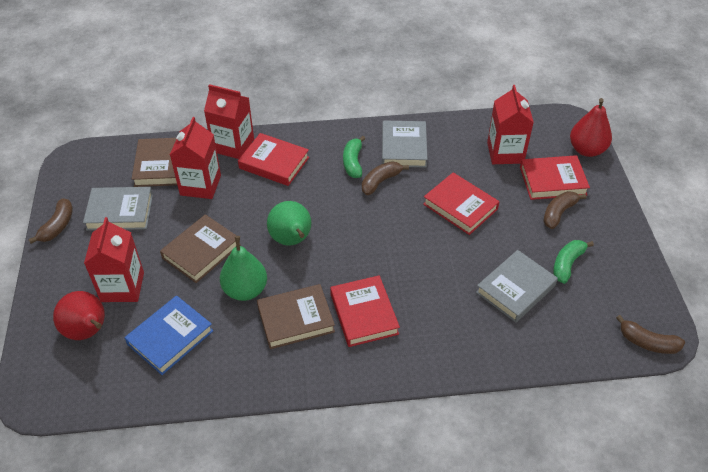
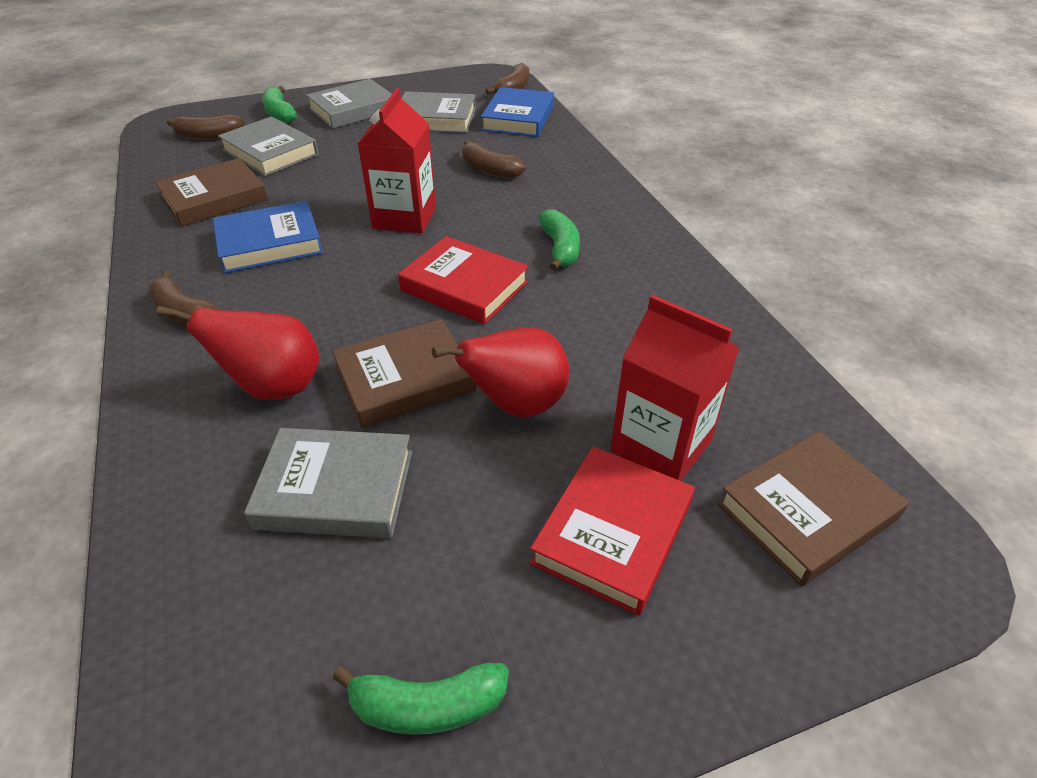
blue book: 1 -> 2
green banana: 2 -> 3
green pear: 2 -> 0
grey book: 3 -> 4
red book: 4 -> 2
red carton: 4 -> 2

